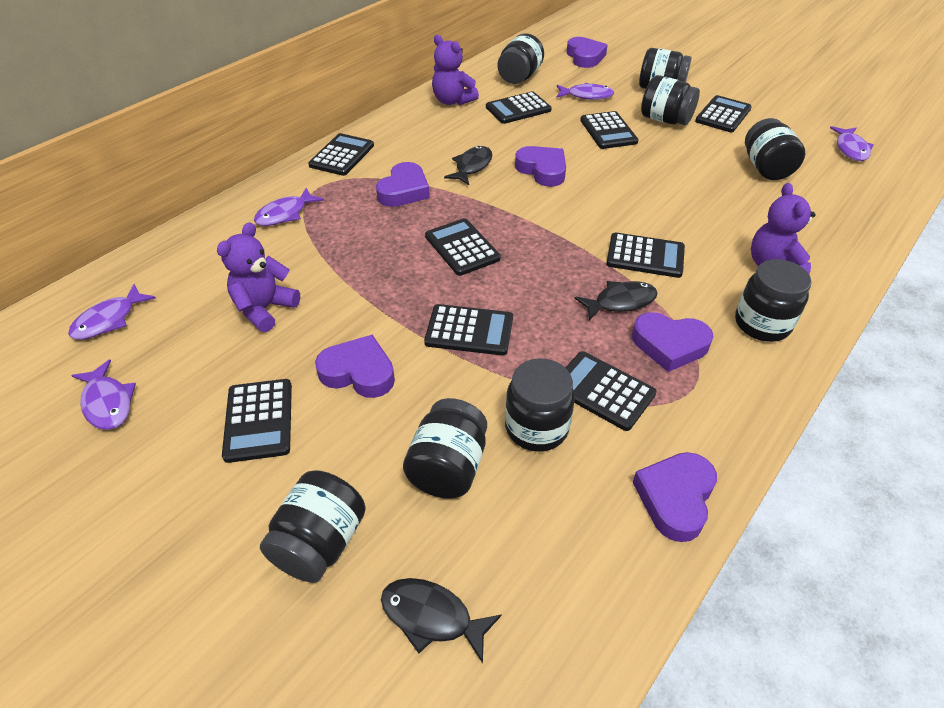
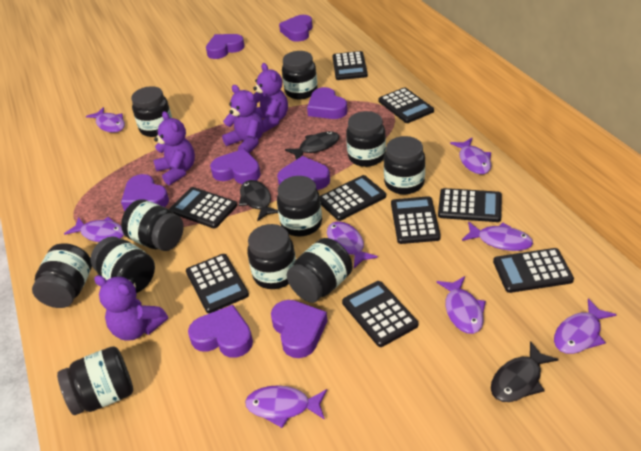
black jar: 8 -> 11
purple fish: 5 -> 8
purple heart: 6 -> 8
purple teddy bear: 3 -> 4

